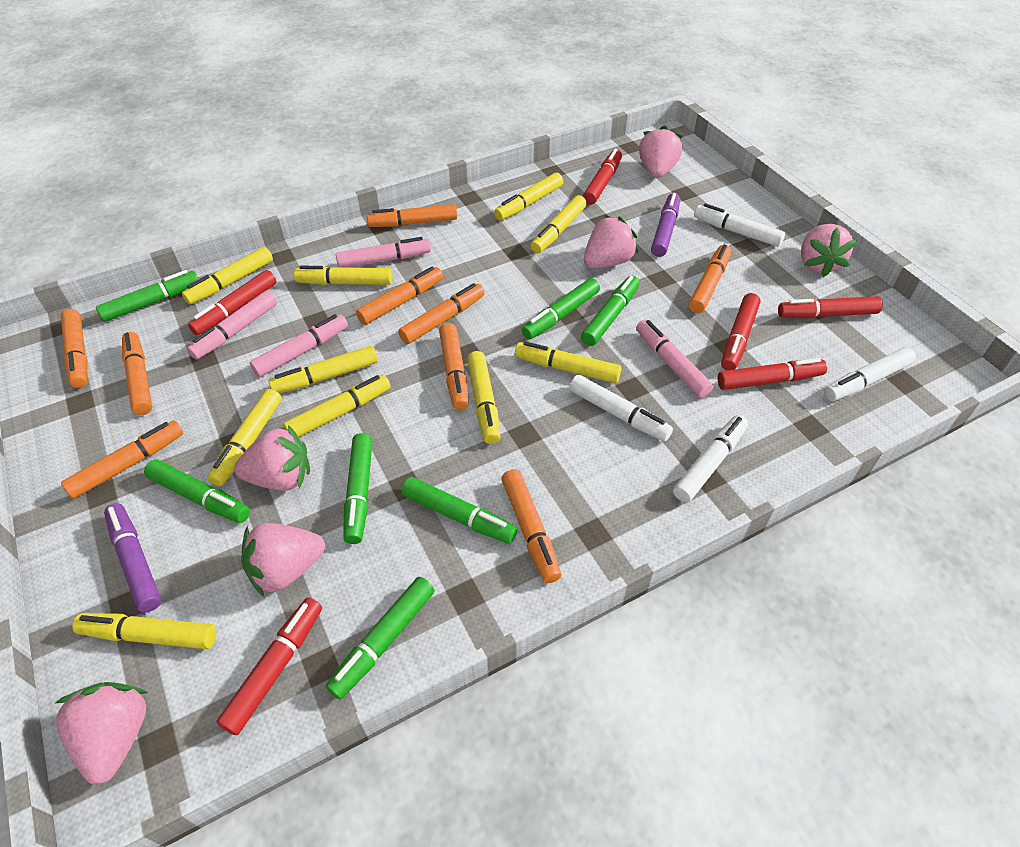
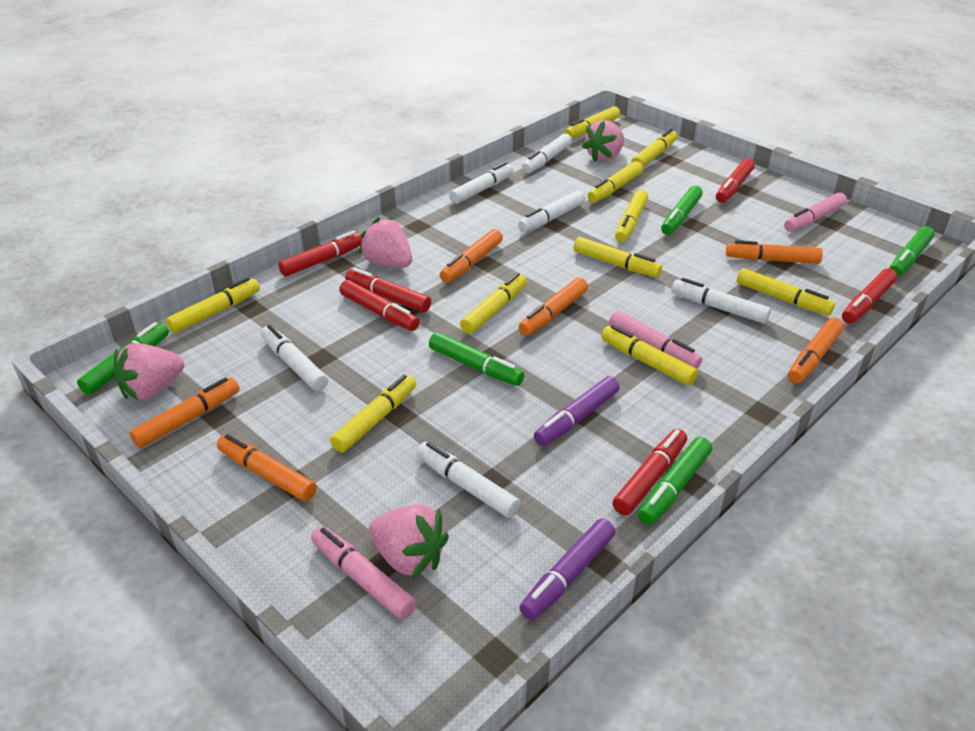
green marker: 7 -> 5
orange marker: 9 -> 6
pink marker: 4 -> 3
pink strawberry: 6 -> 4
white marker: 4 -> 6

